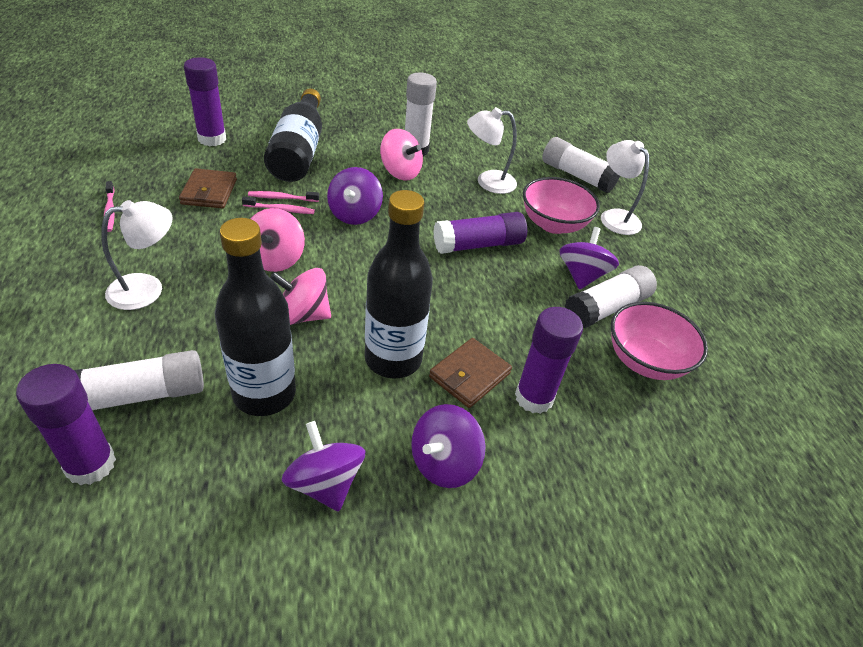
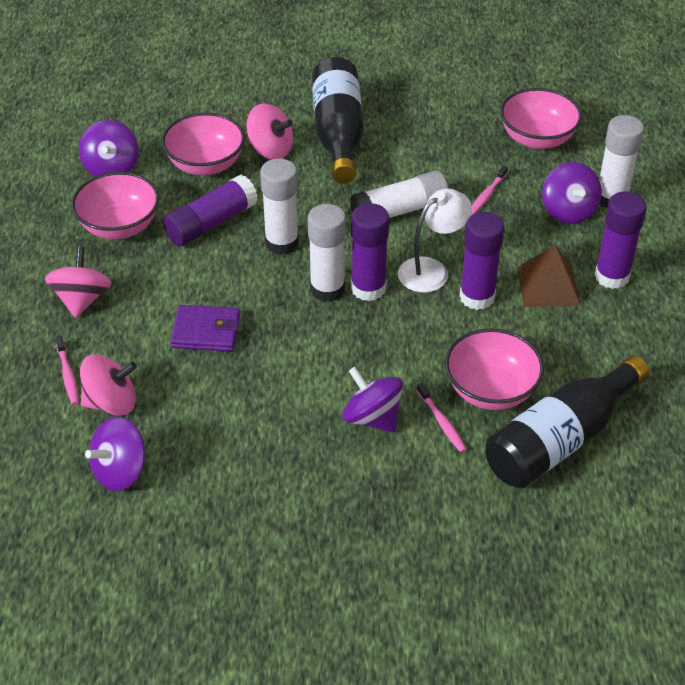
black bottle: 3 -> 2
brown pyramid: 0 -> 1
brown wallet: 2 -> 0
pink bowl: 2 -> 4
purple wallet: 0 -> 1
white lamp: 3 -> 1

